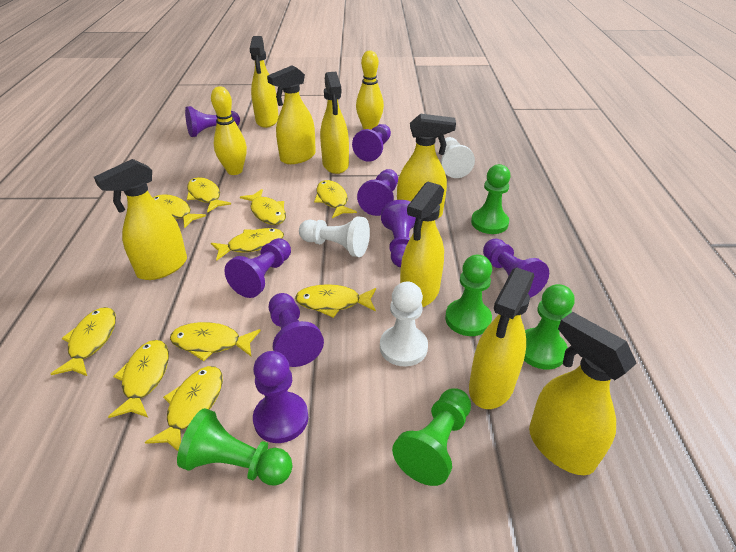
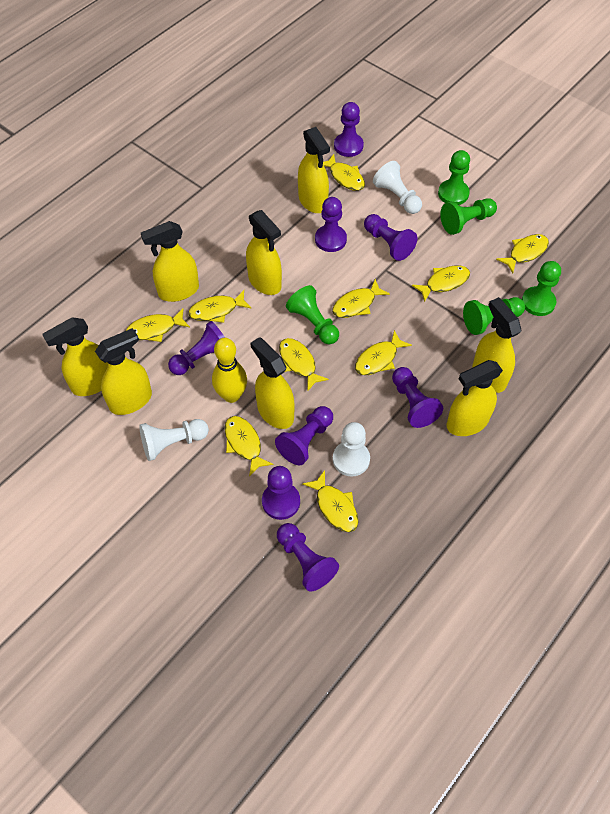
yellow bowling pin: 2 -> 1

